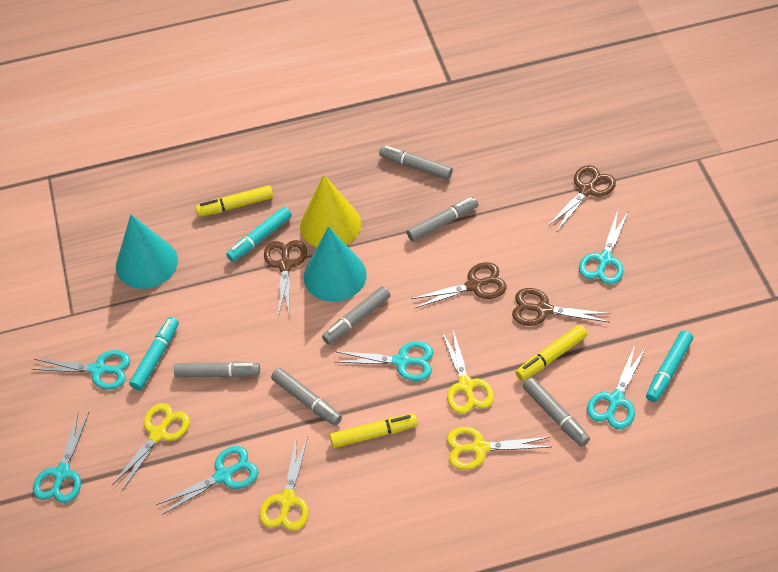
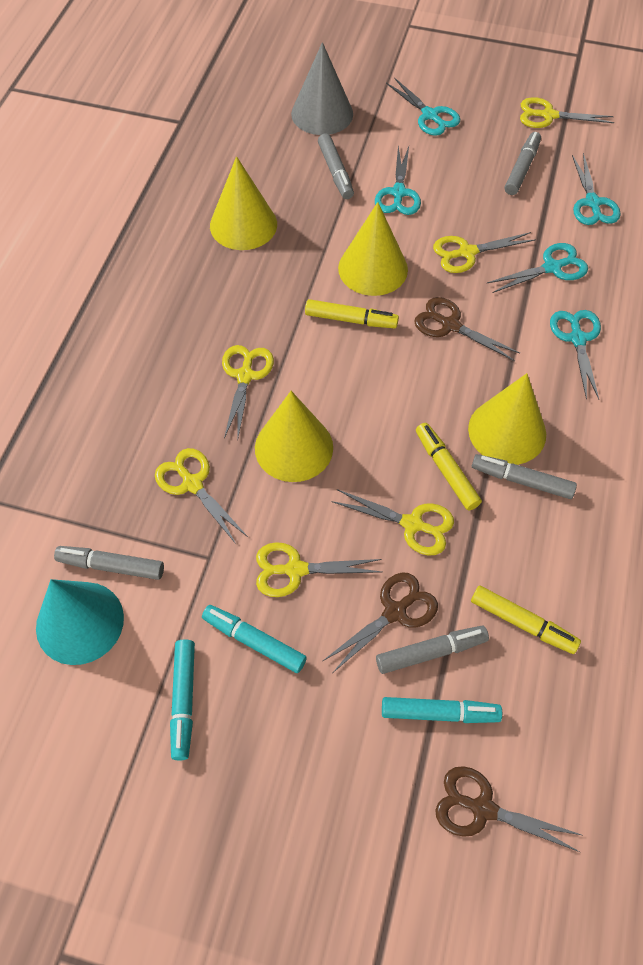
brown scissors: 4 -> 3
grey cone: 0 -> 1
grey marker: 6 -> 5
turquoise cone: 2 -> 1
turquoise scissors: 6 -> 5
yellow cone: 1 -> 4
yellow scissors: 4 -> 6

